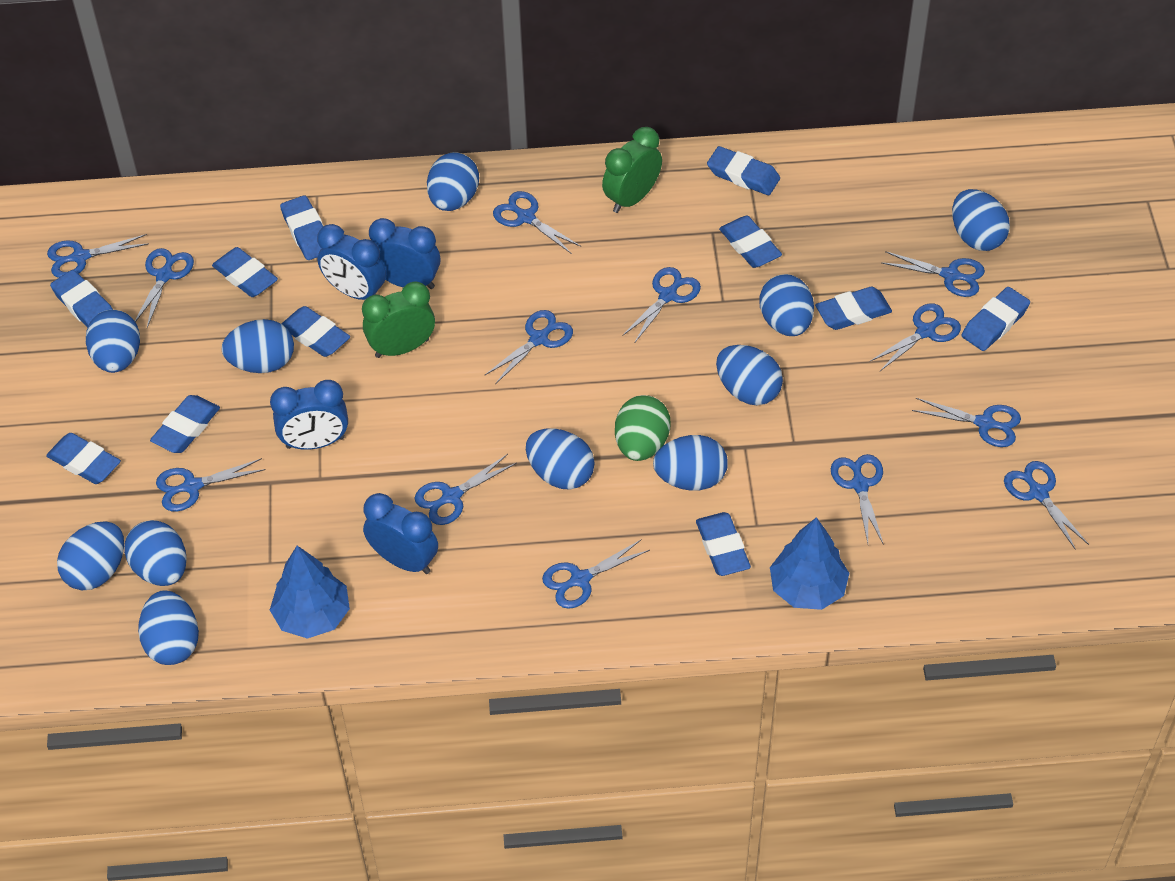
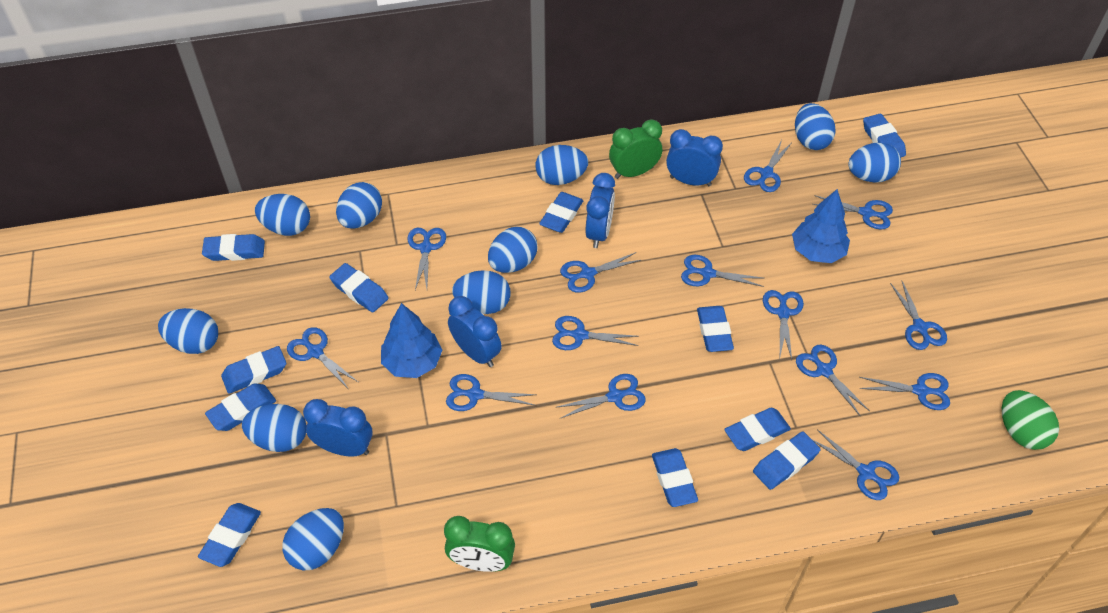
blue egg: 11 -> 10
blue scissors: 13 -> 14

